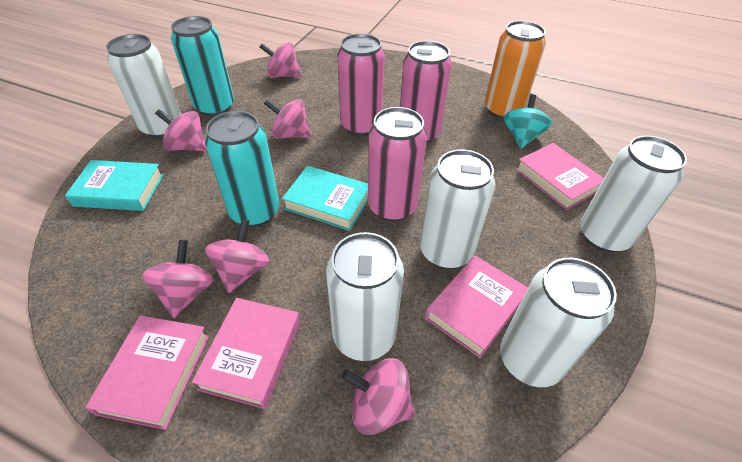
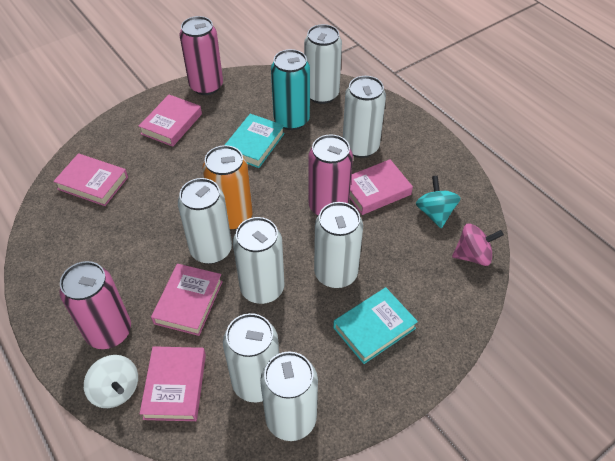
pink book: 4 -> 5
pink spinning top: 6 -> 1
turquoise can: 2 -> 1
white can: 5 -> 7
white spinning top: 0 -> 1

